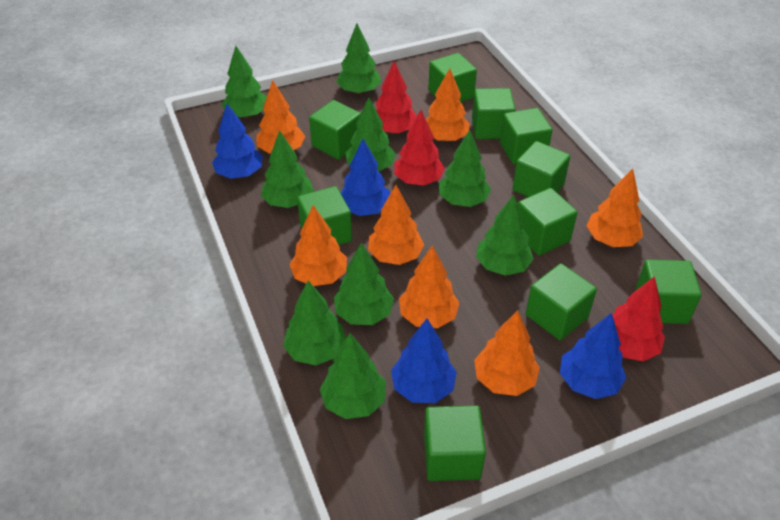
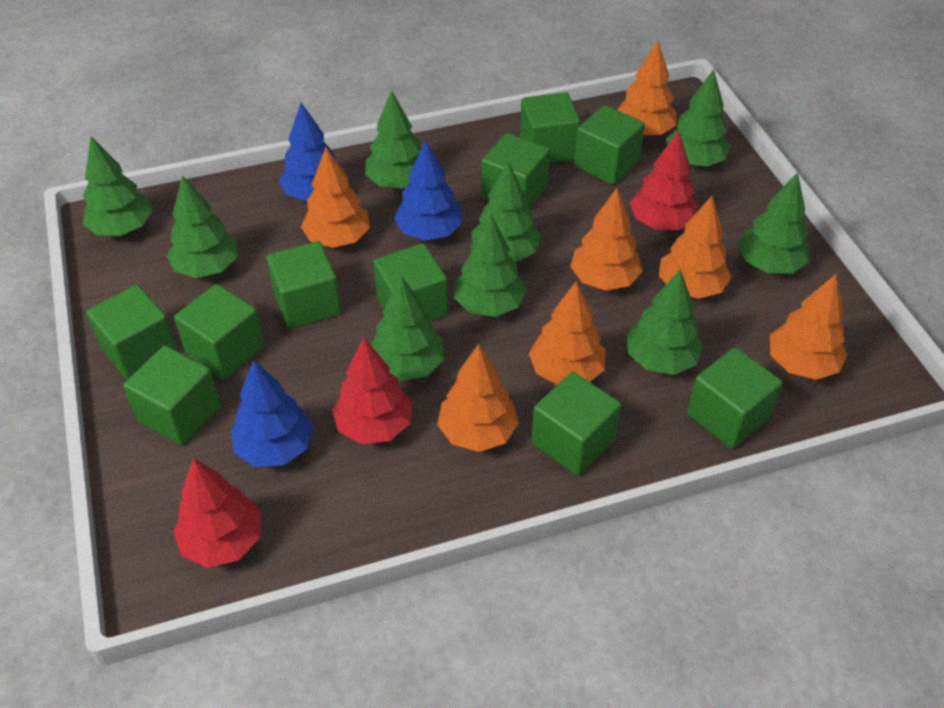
blue tree: 4 -> 3

